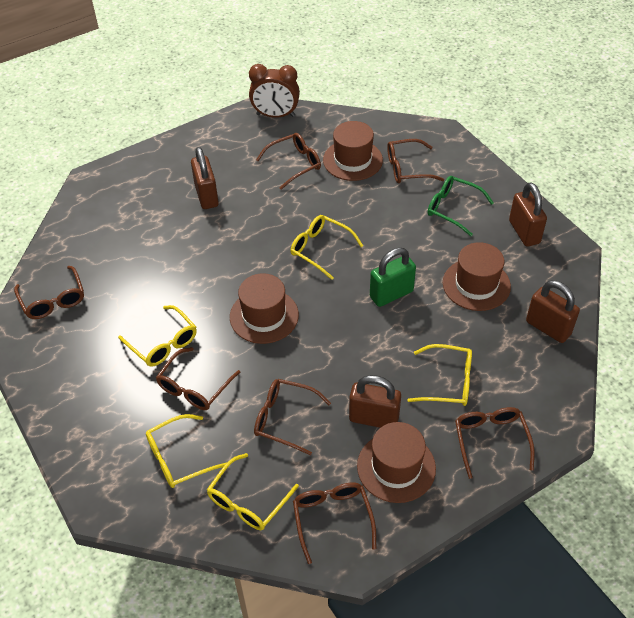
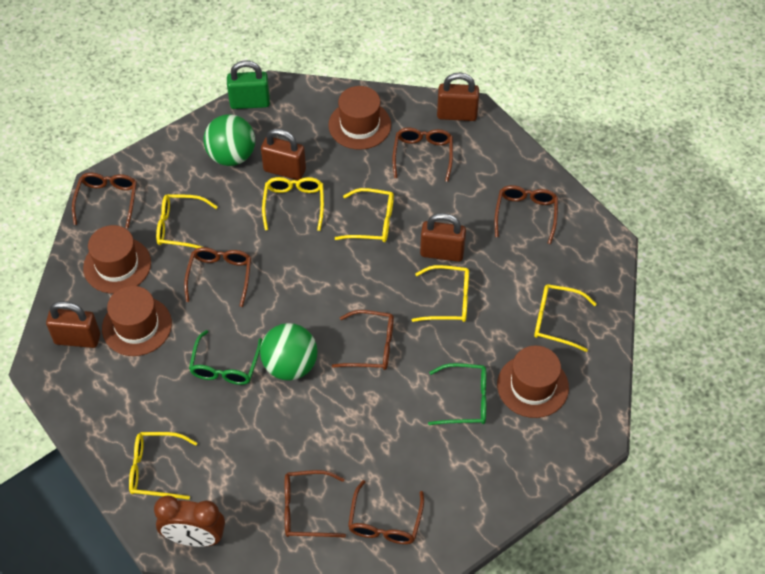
green ball: 0 -> 2
green glasses: 1 -> 2
yellow glasses: 5 -> 6

